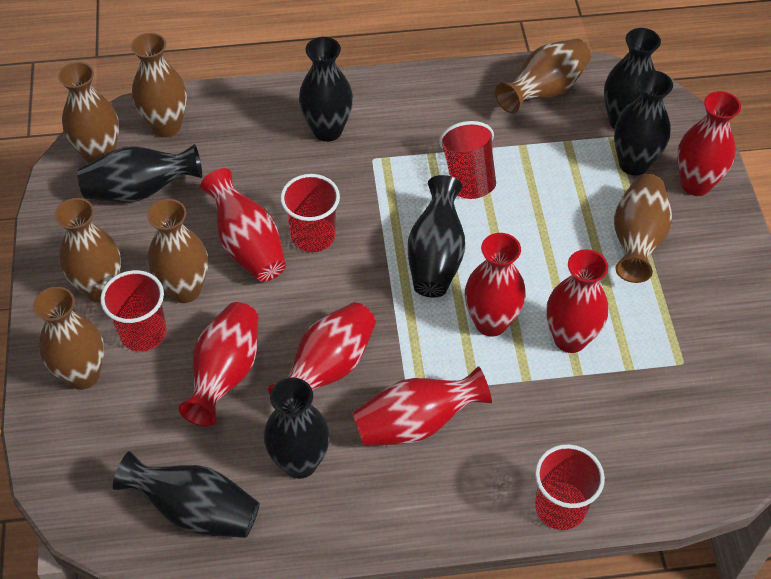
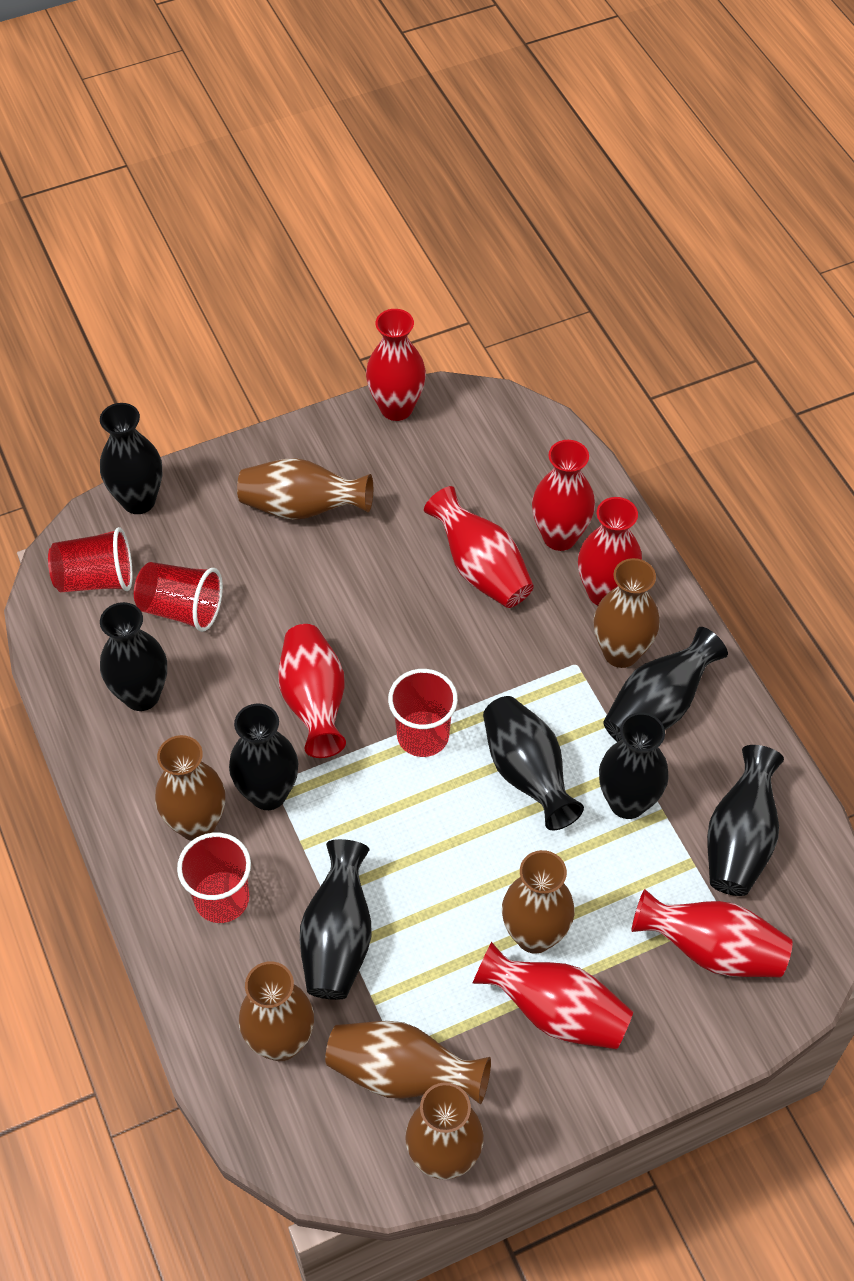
black vase: 7 -> 8

